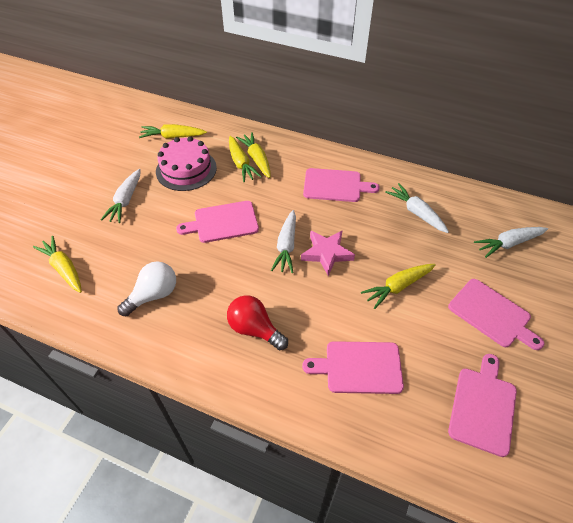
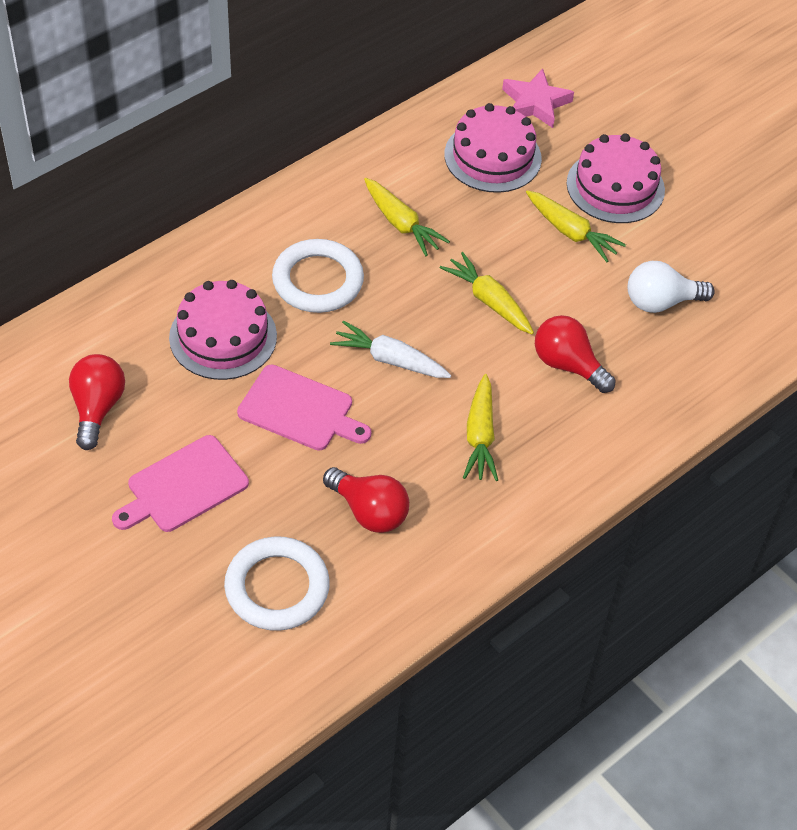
pink cake: 1 -> 3
pink cutting board: 5 -> 2
red light bulb: 1 -> 3
white carrot: 4 -> 1
white ring: 0 -> 2
yellow carrot: 5 -> 4

